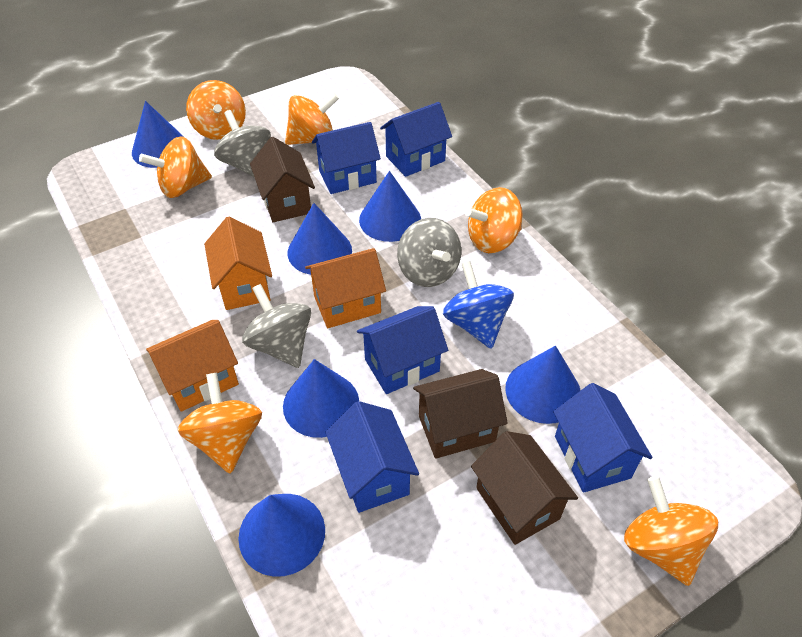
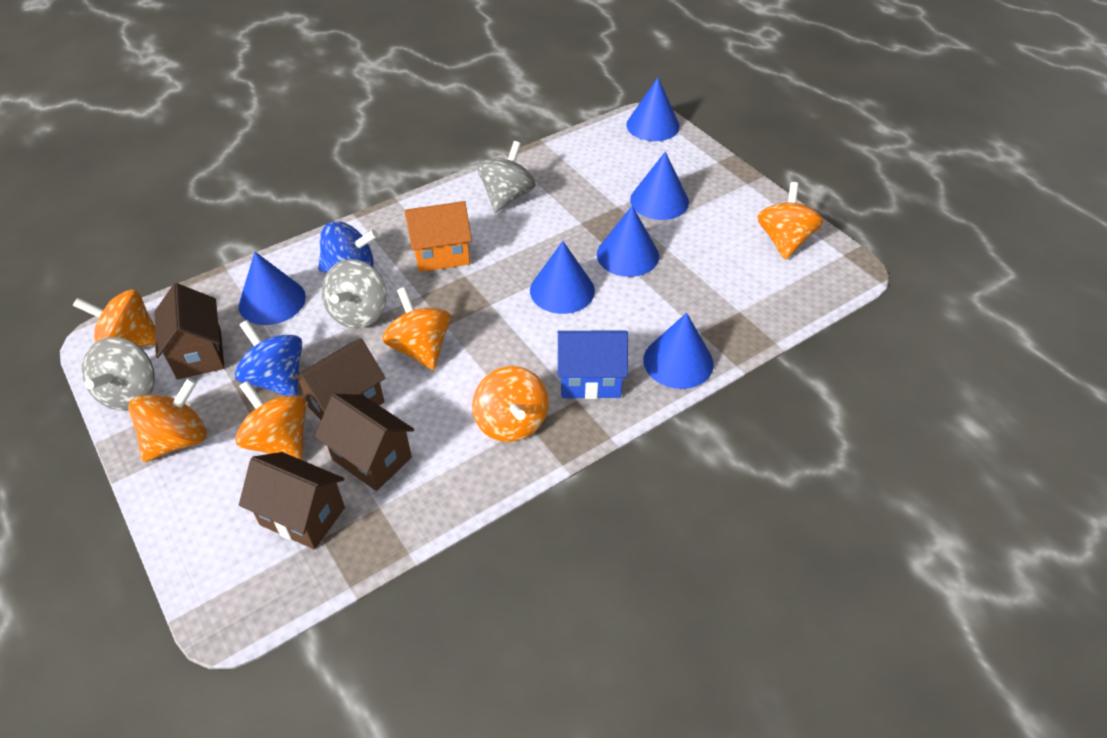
blue house: 5 -> 1
blue spinning top: 1 -> 2
brown house: 3 -> 4
orange house: 3 -> 1

